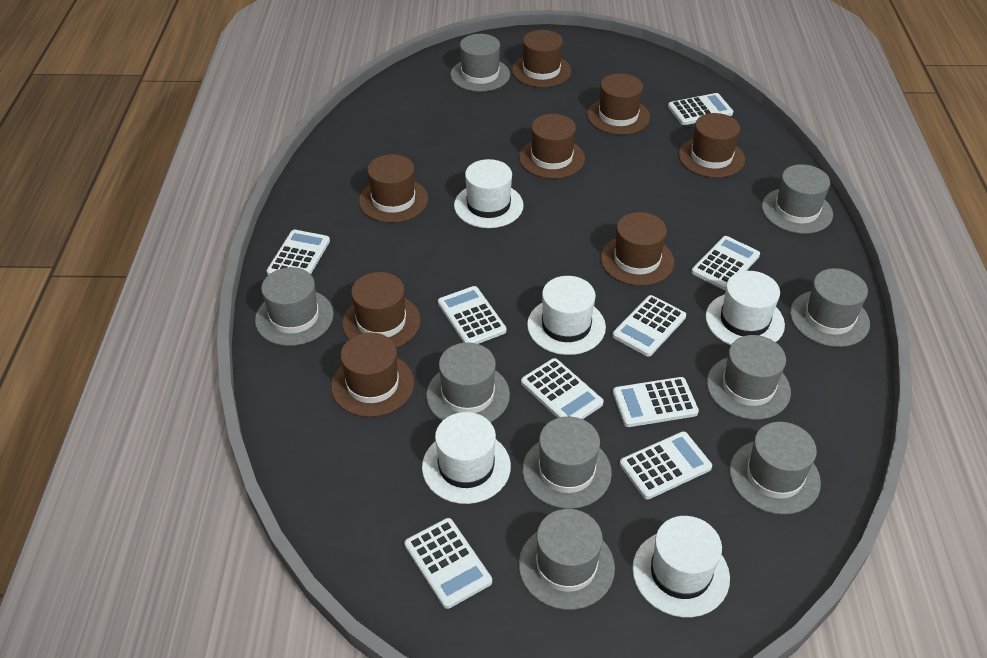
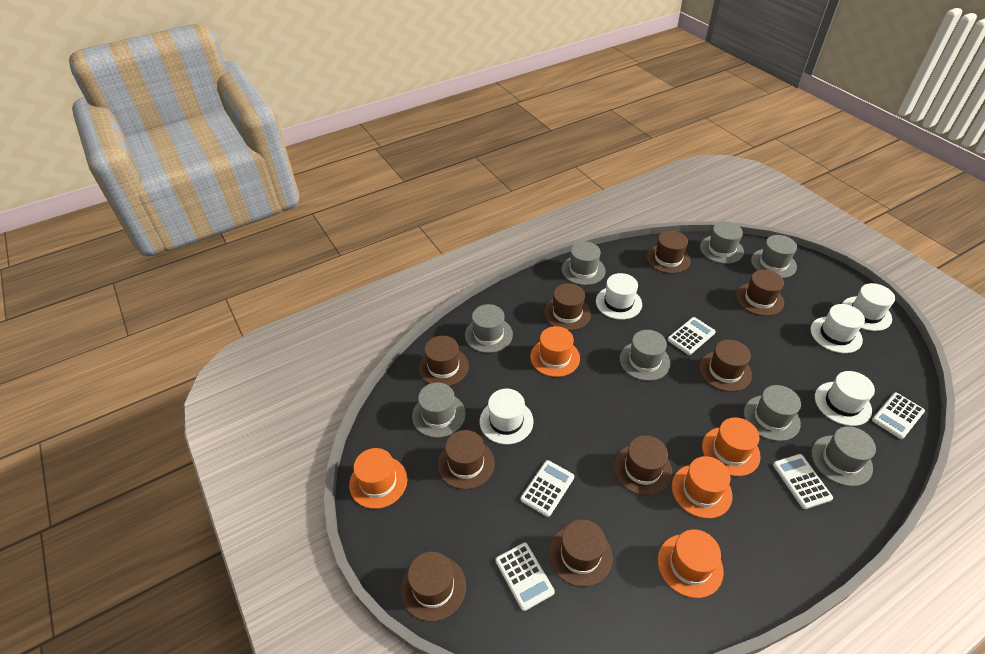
brown hat: 8 -> 9
grey hat: 9 -> 8
orange hat: 0 -> 5
white calculator: 9 -> 5

